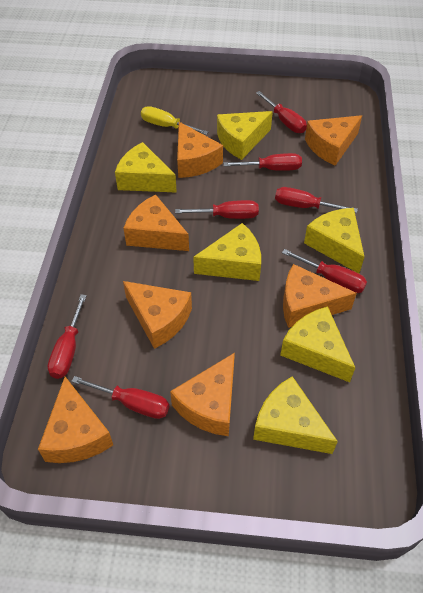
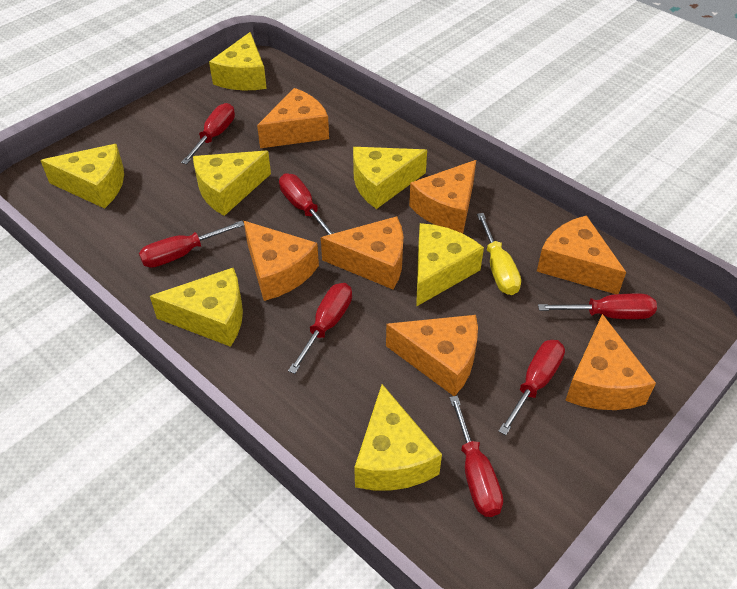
yellow cheese: 6 -> 7

